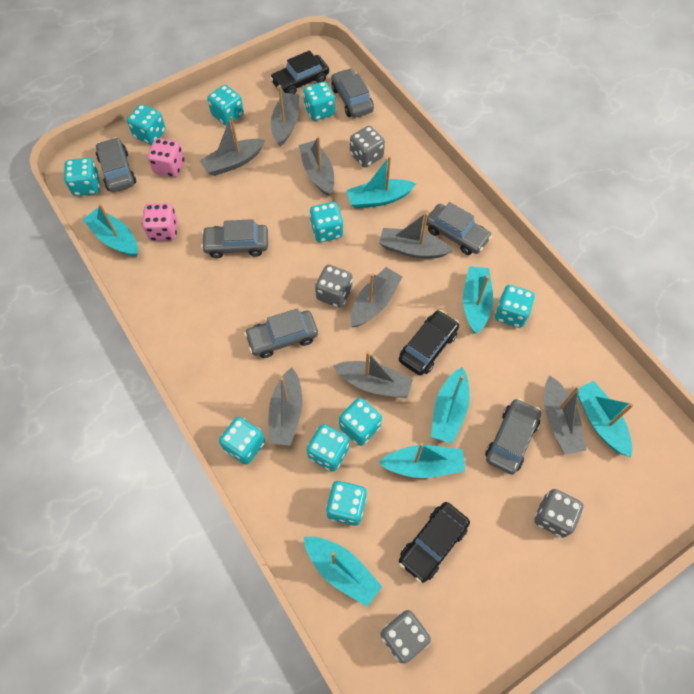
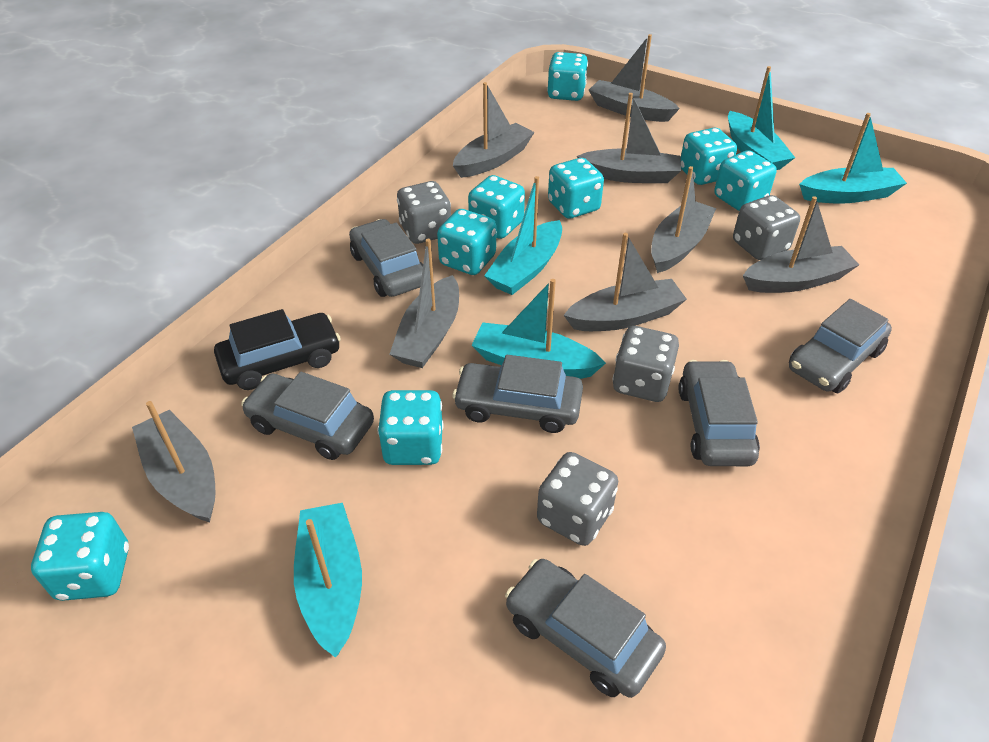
black car: 3 -> 1
pink dice: 2 -> 0
turquoise boat: 7 -> 5
turquoise dice: 10 -> 8

